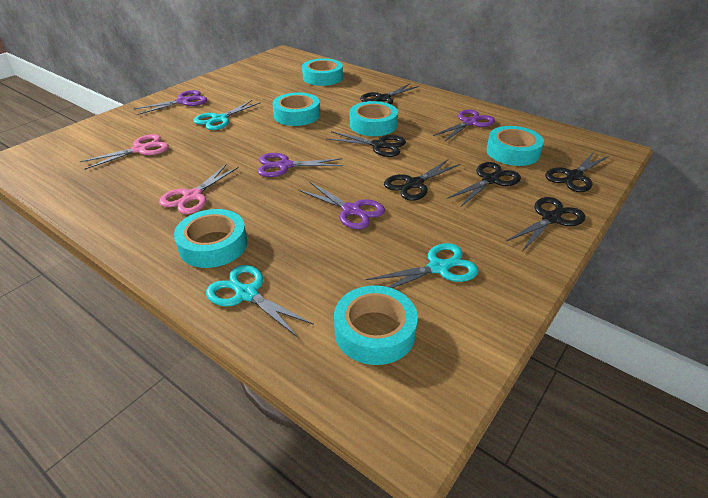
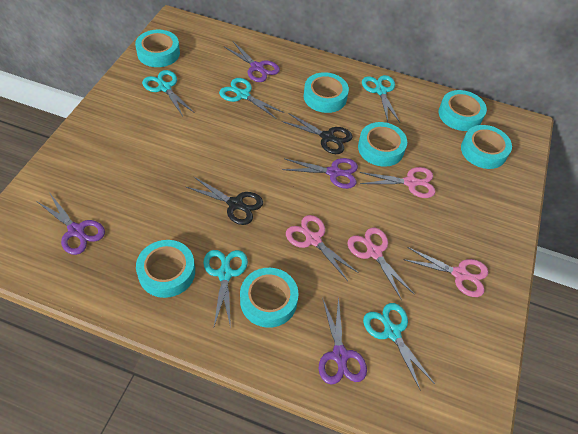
black scissors: 6 -> 2
pink scissors: 2 -> 4
turquoise scissors: 3 -> 5
turquoise tape: 6 -> 7

